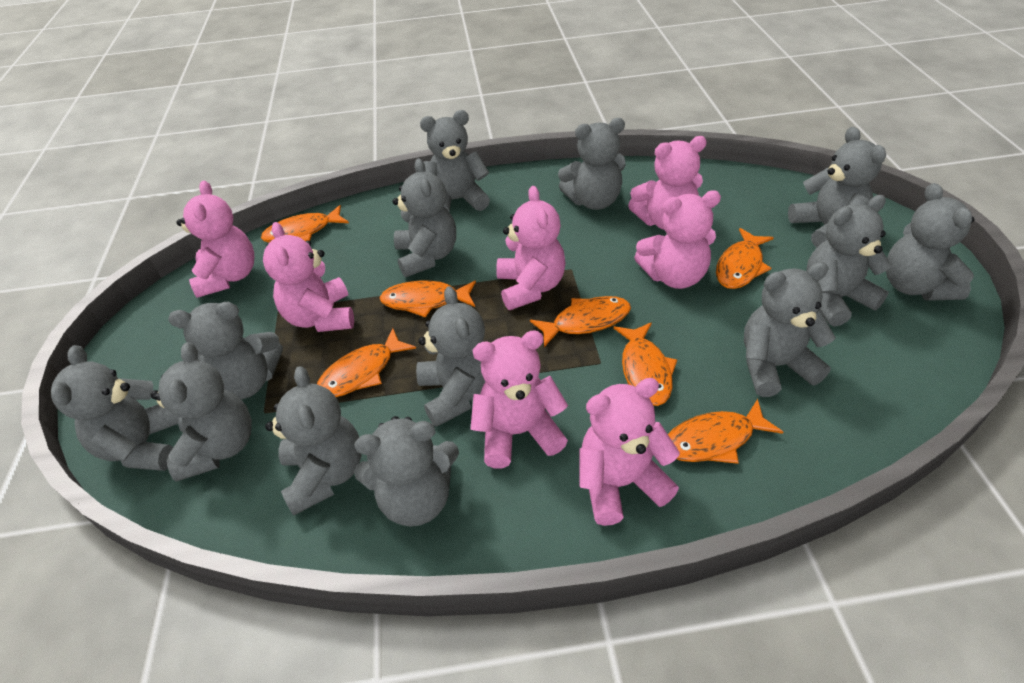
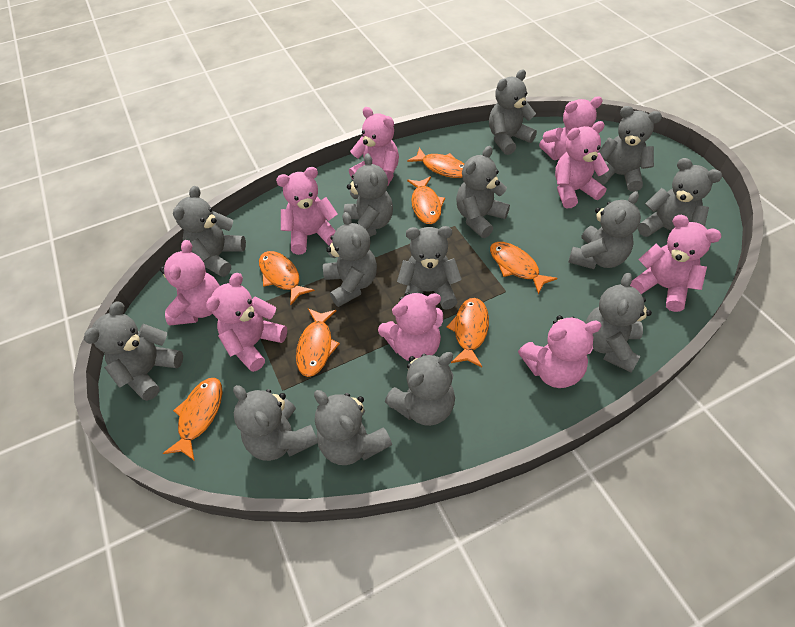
grey teddy bear: 13 -> 14
pink teddy bear: 7 -> 9

